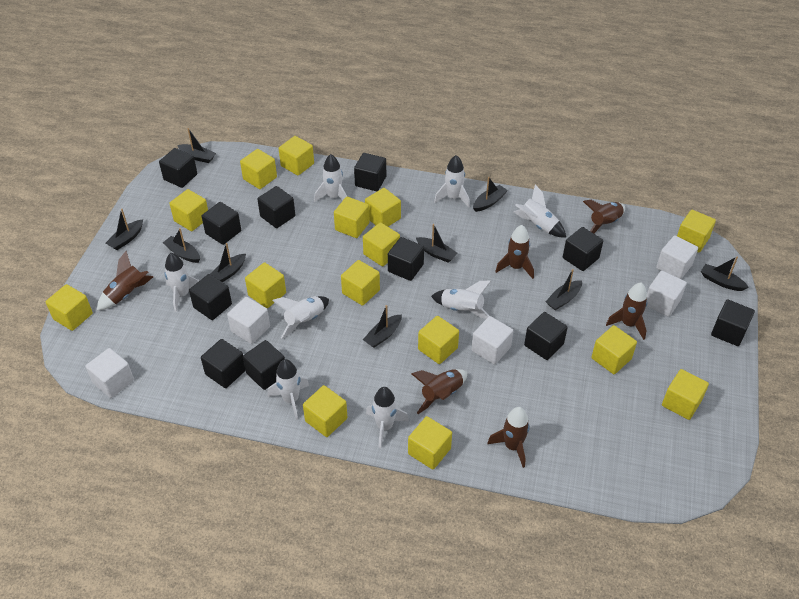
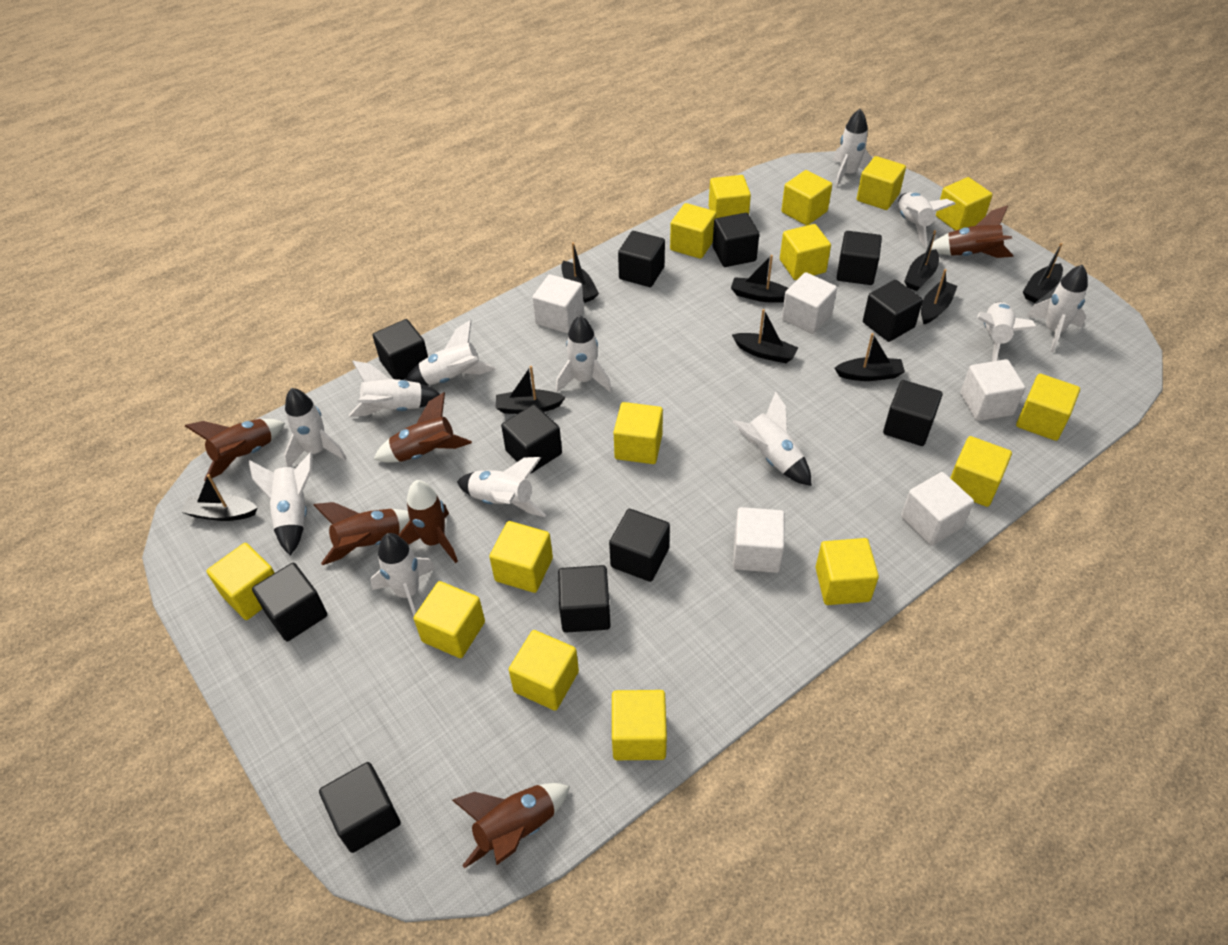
white rocket: 8 -> 12

